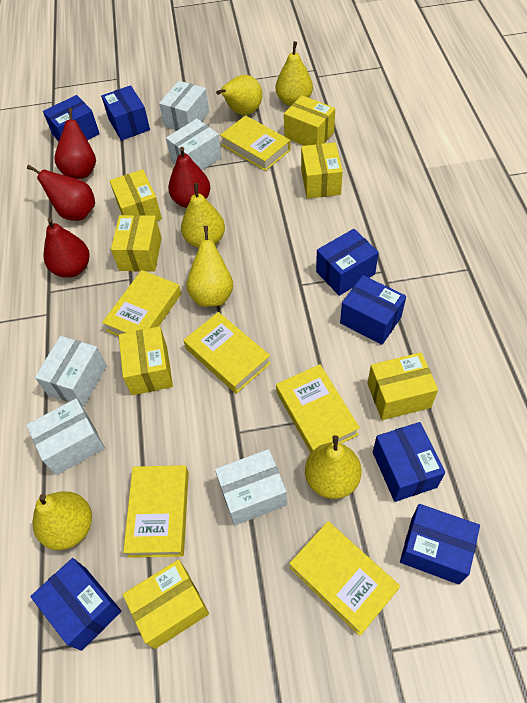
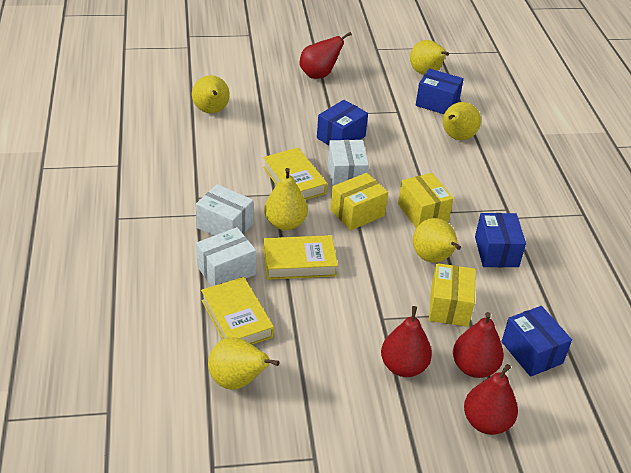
blue box: 7 -> 4
white box: 5 -> 3
yellow book: 6 -> 3
yellow box: 7 -> 3

